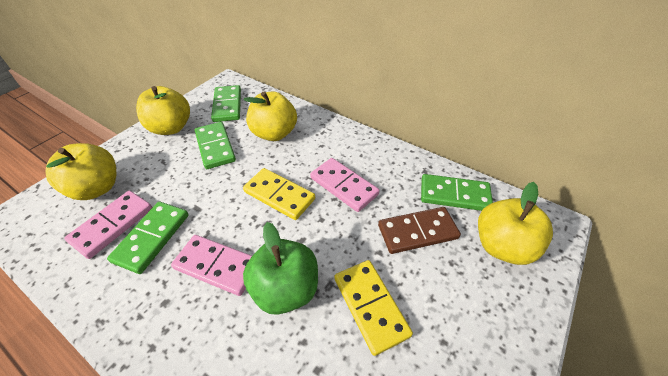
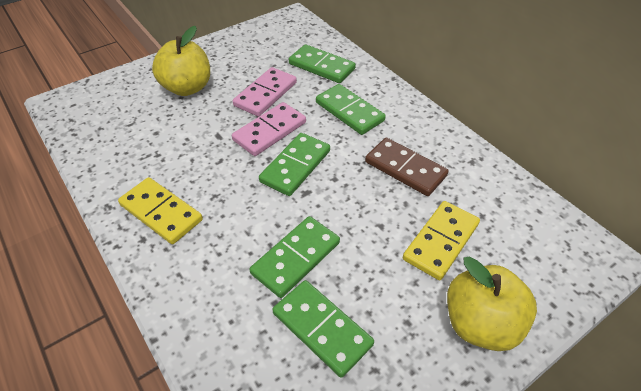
green apple: 1 -> 0
green domino: 4 -> 5
pink domino: 3 -> 2
yellow apple: 4 -> 2

